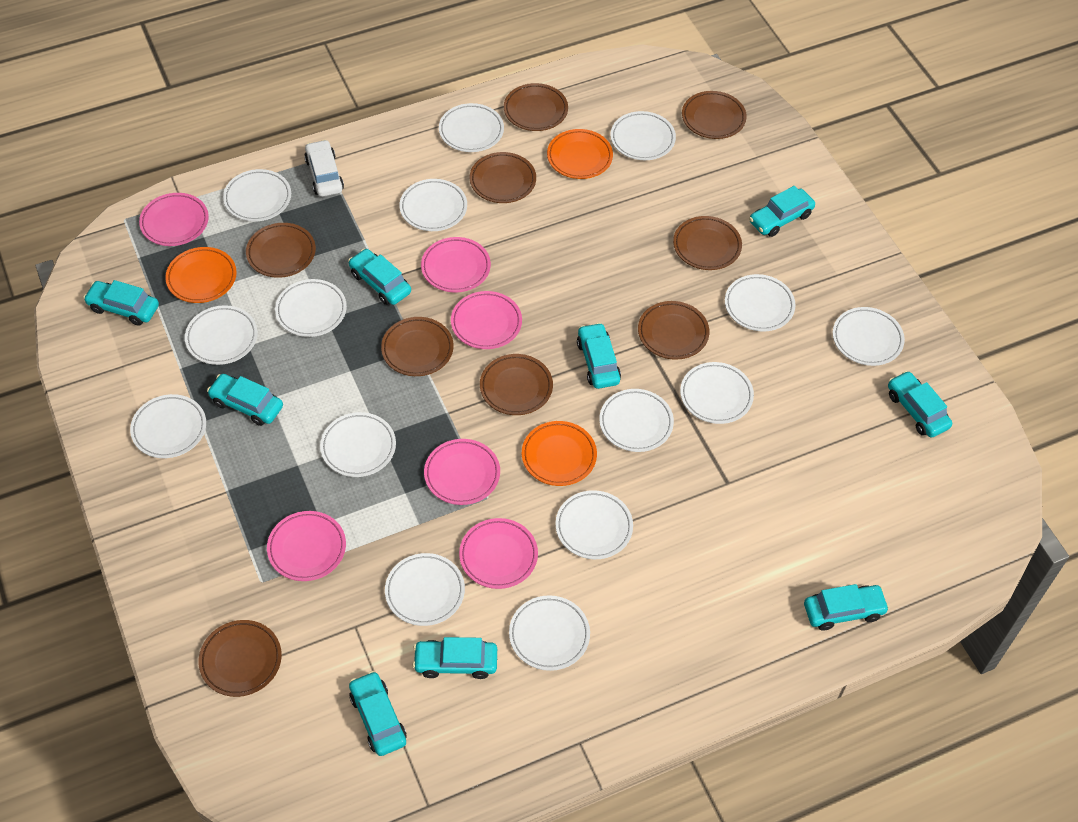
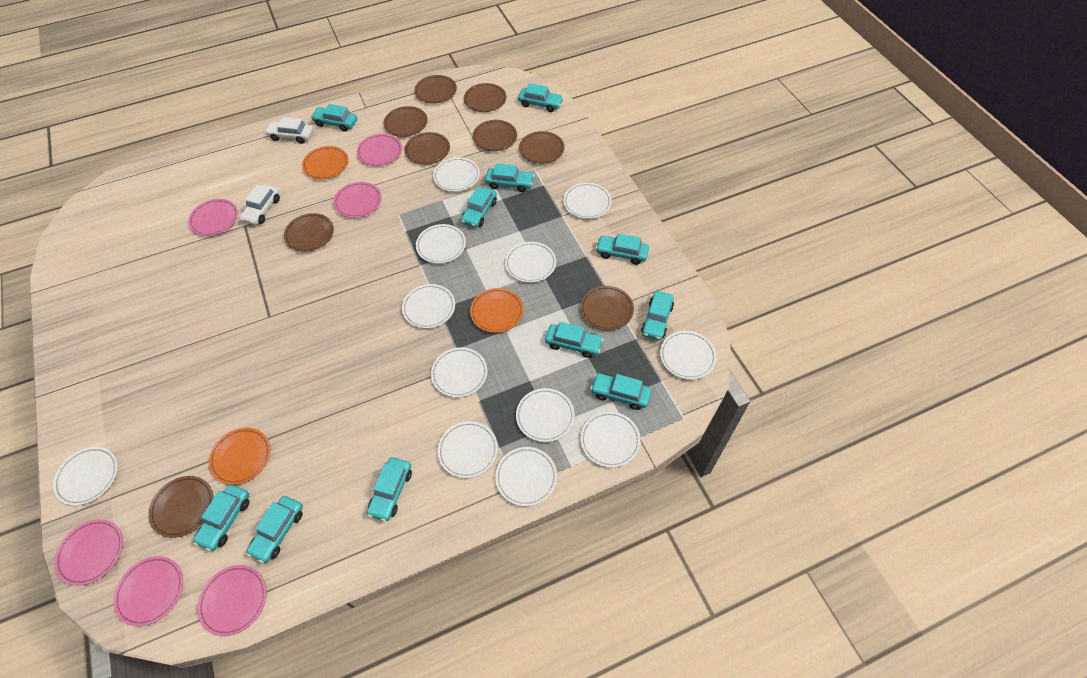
turquoise car: 9 -> 11
white car: 1 -> 2
white plate: 15 -> 12

